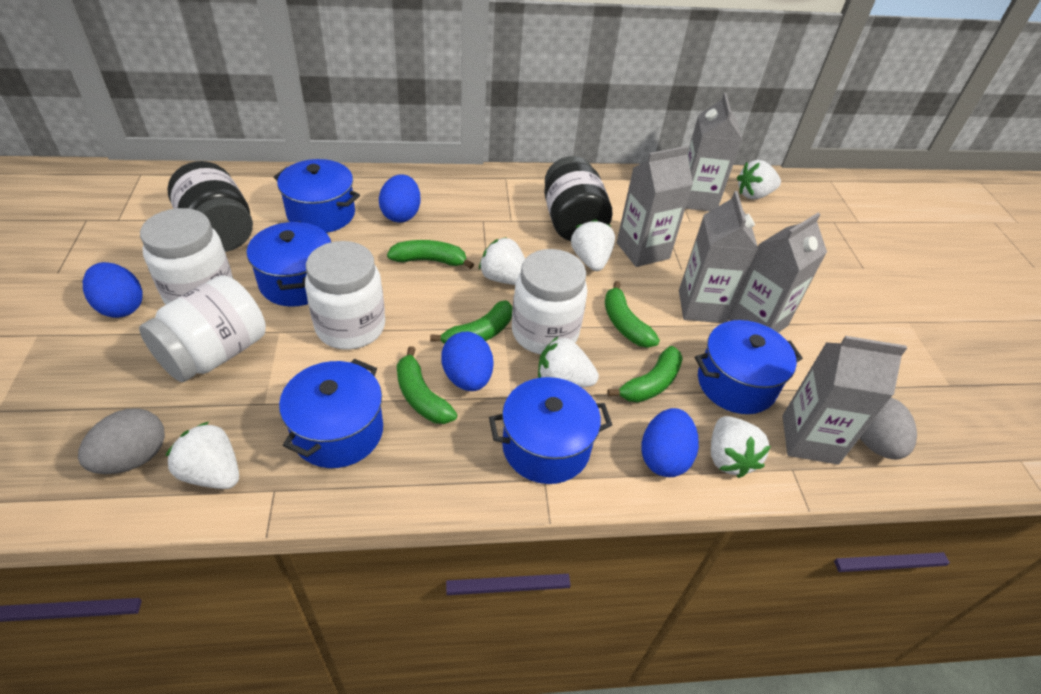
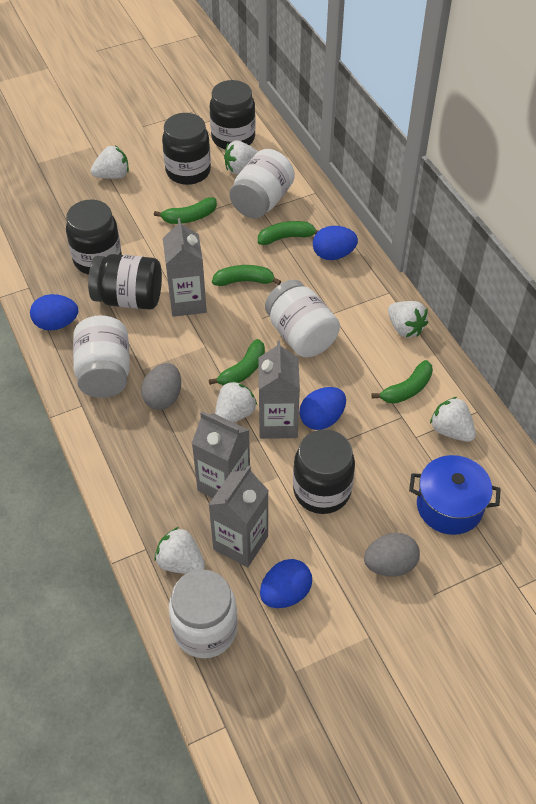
black jar: 2 -> 5
blue pot: 5 -> 1
grey carton: 5 -> 4

